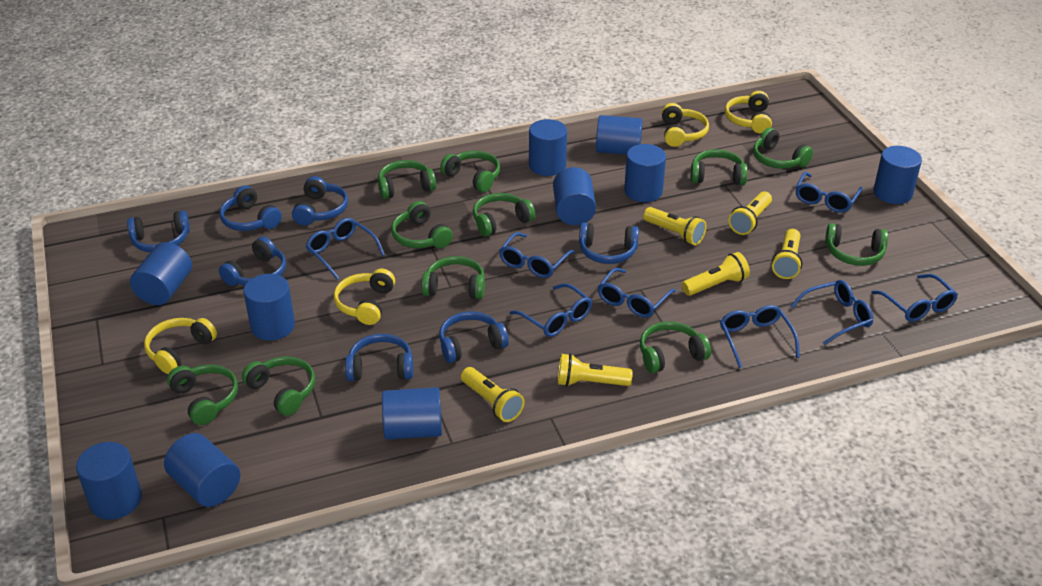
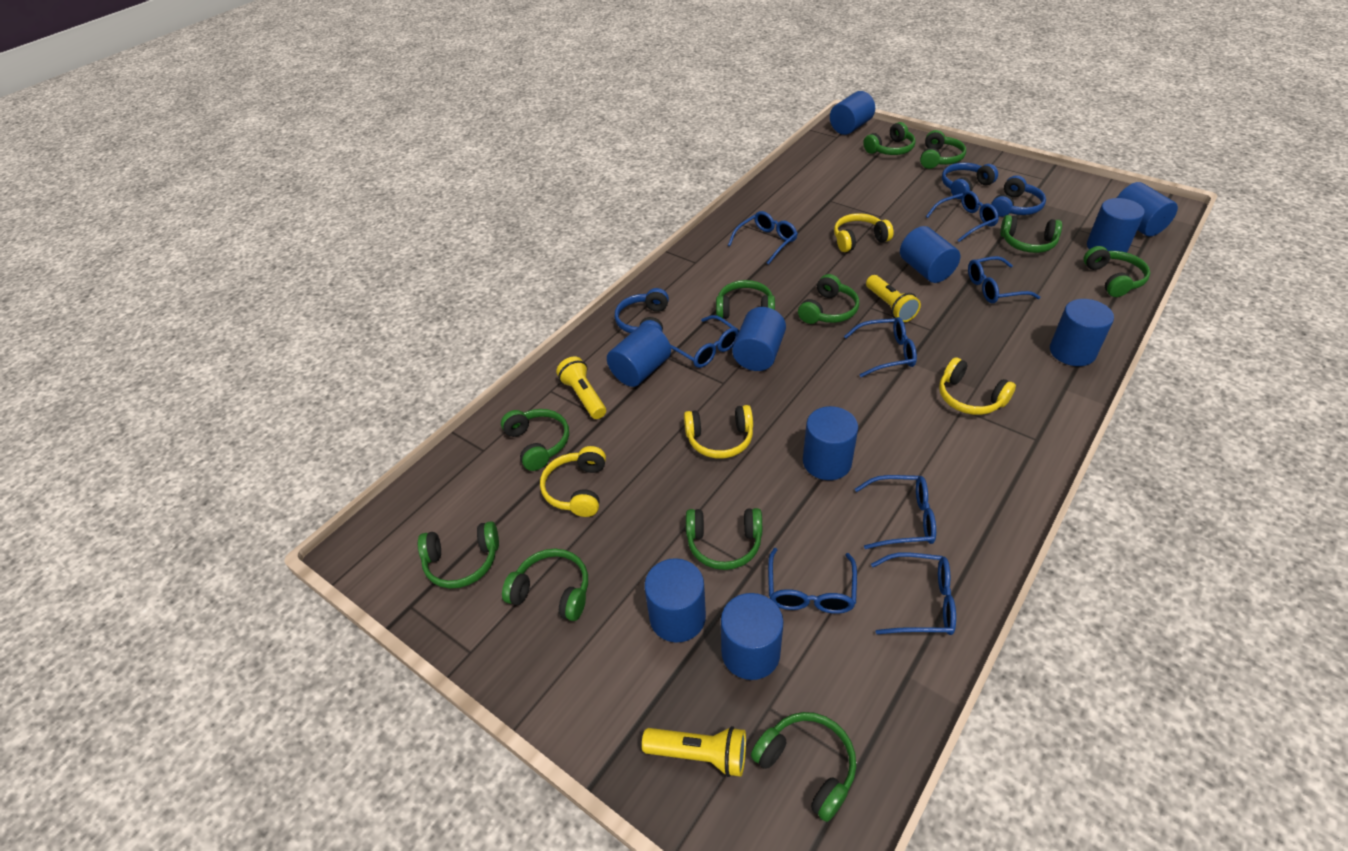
blue headphones: 7 -> 3
yellow flashlight: 6 -> 3

